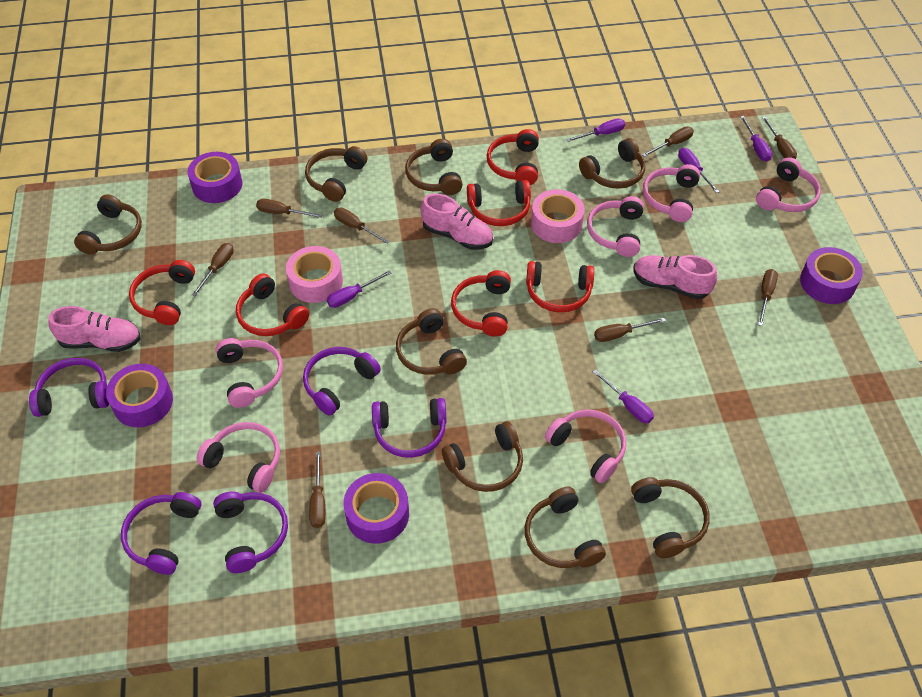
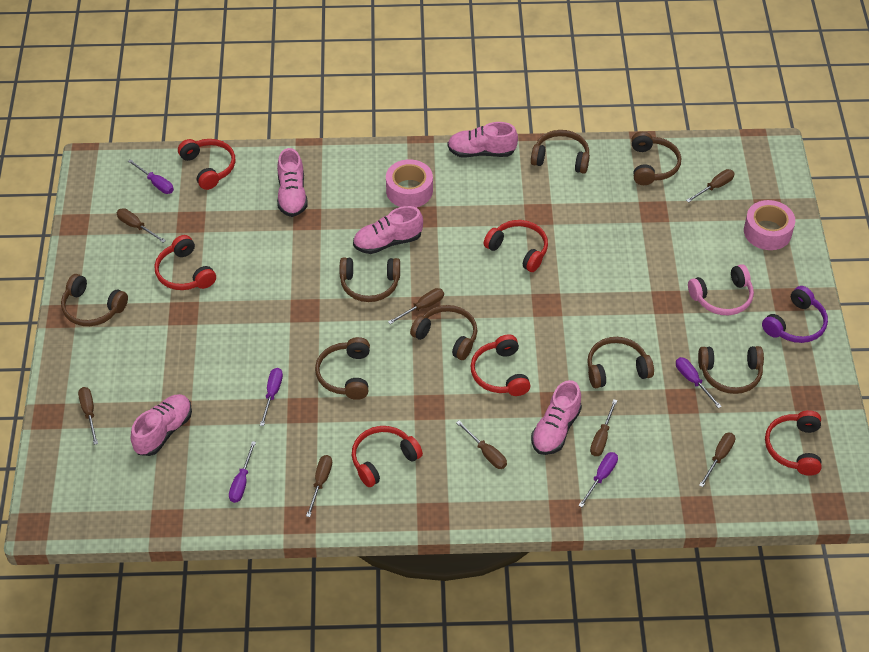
pink headphones: 6 -> 1
pink shoe: 3 -> 5
purple headphones: 5 -> 1
purple tape: 4 -> 0

